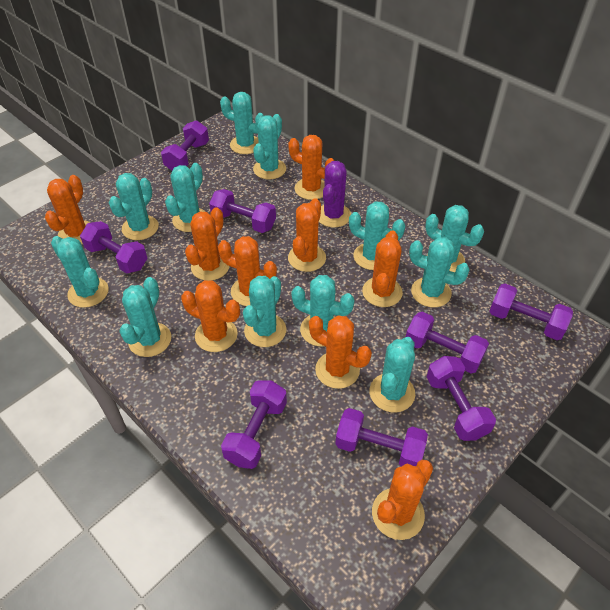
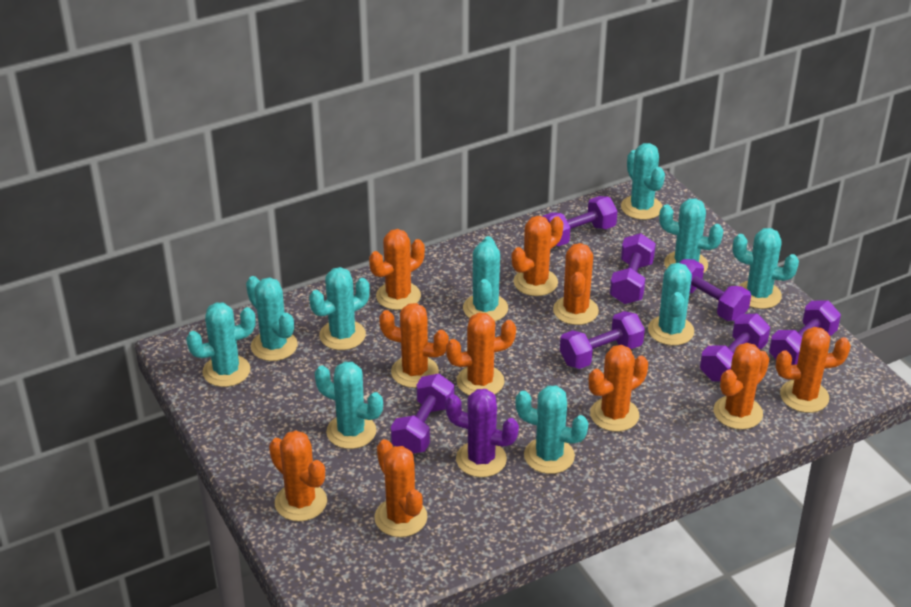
orange cactus: 9 -> 10
purple dumbbell: 8 -> 7
turquoise cactus: 12 -> 10

